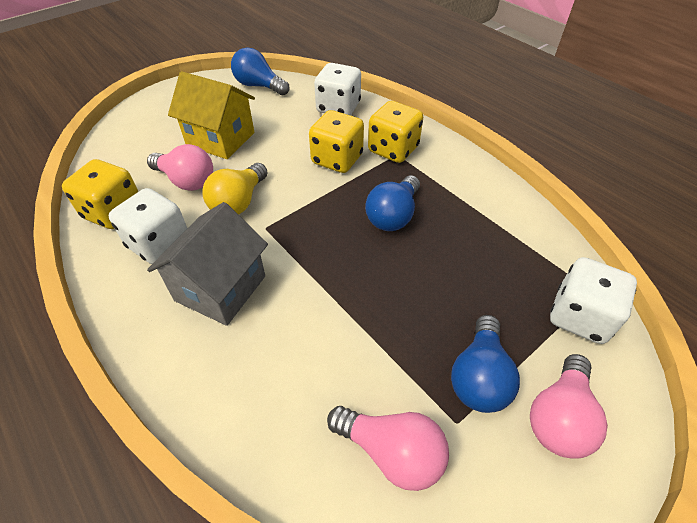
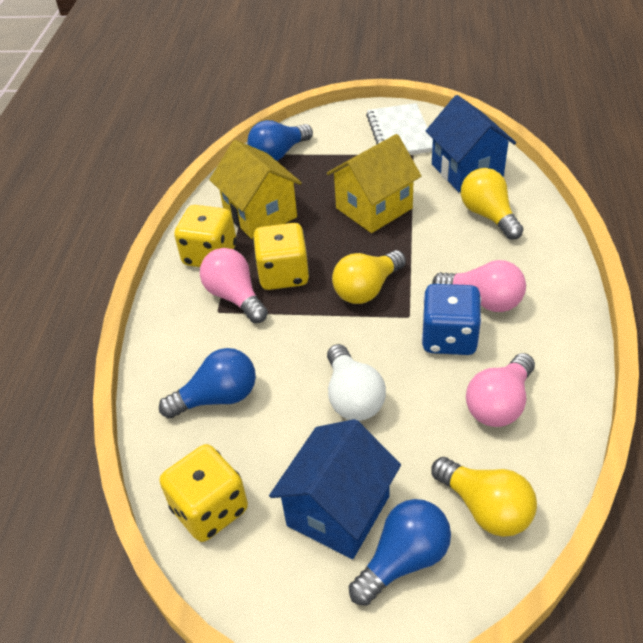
blue dice: 0 -> 1
blue house: 0 -> 2
grey house: 1 -> 0
white dice: 3 -> 0
white light bulb: 0 -> 1
white notebook: 0 -> 1
yellow house: 1 -> 2
yellow light bulb: 1 -> 3

